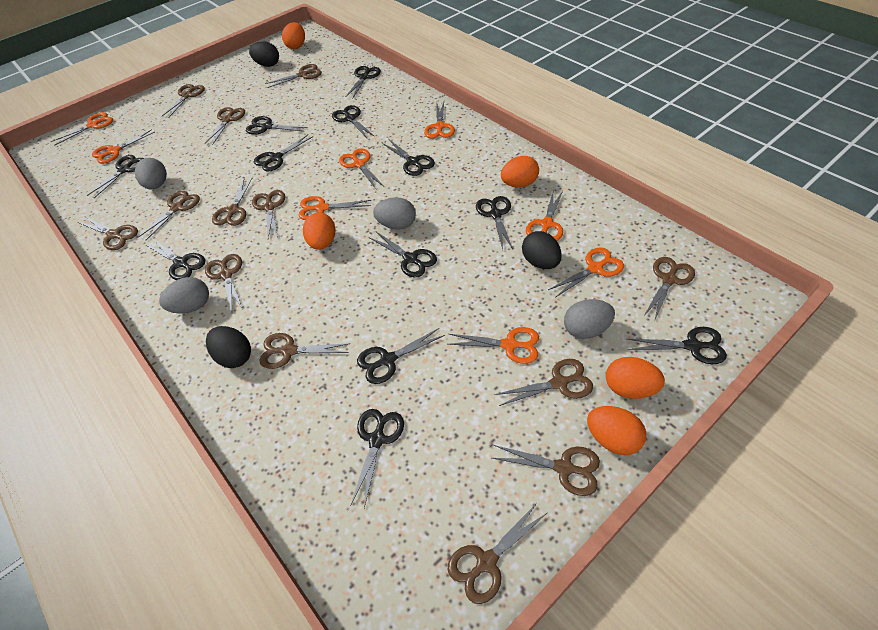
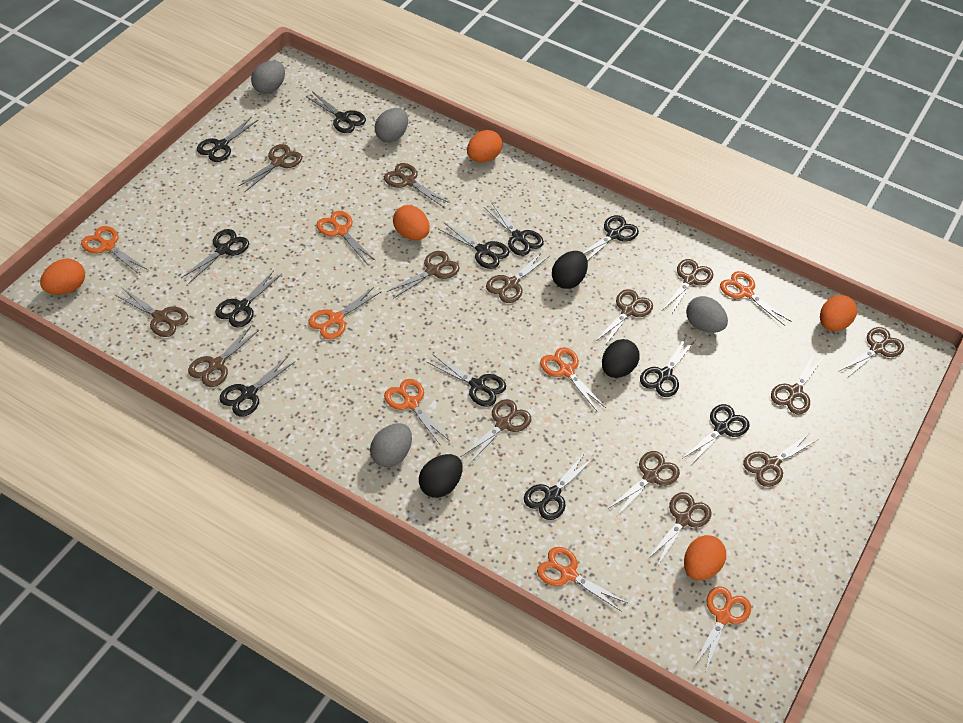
brown scissors: 13 -> 14

